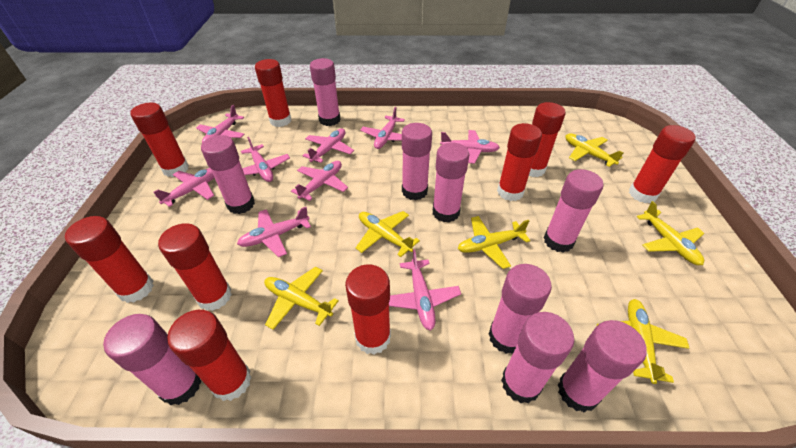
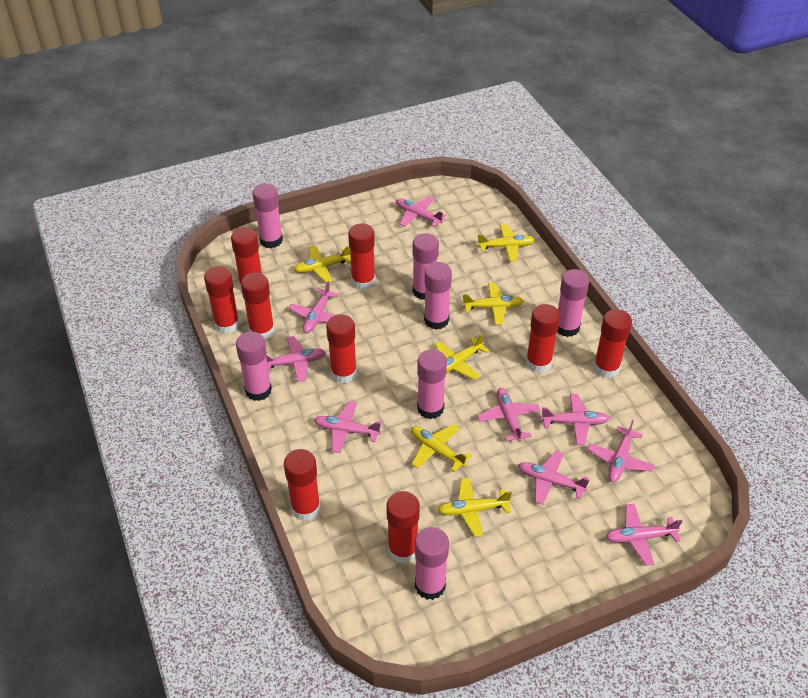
pink glue stick: 9 -> 7

